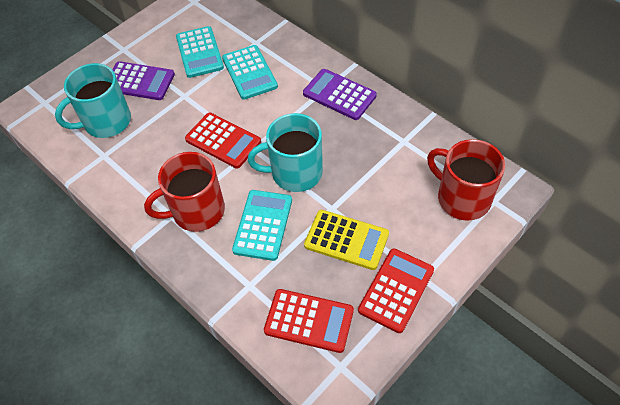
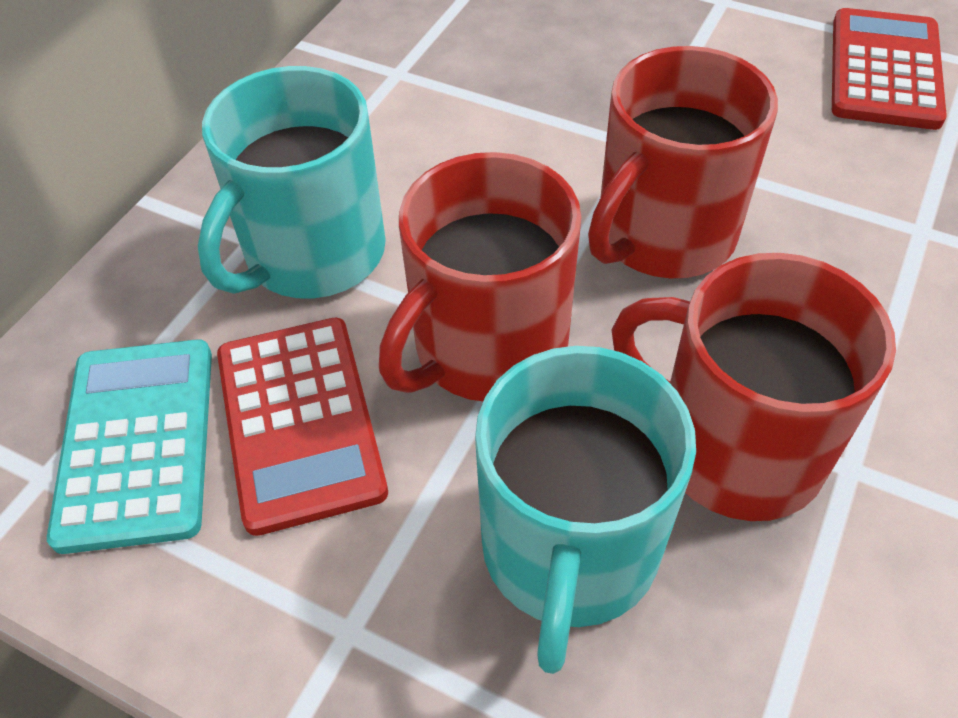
purple calculator: 2 -> 0
red calculator: 3 -> 2
red mug: 2 -> 3
turquoise calculator: 3 -> 1
yellow calculator: 1 -> 0

